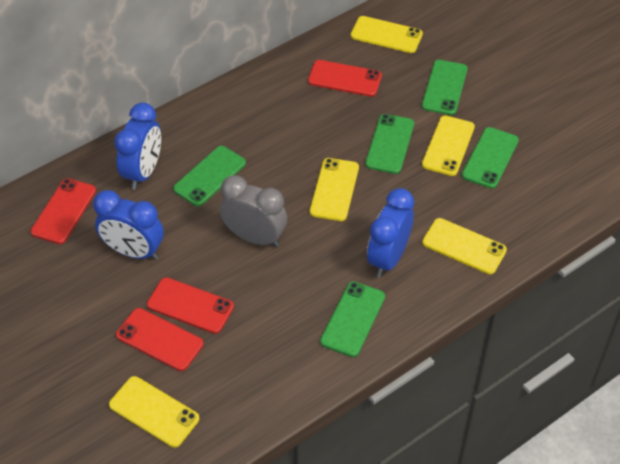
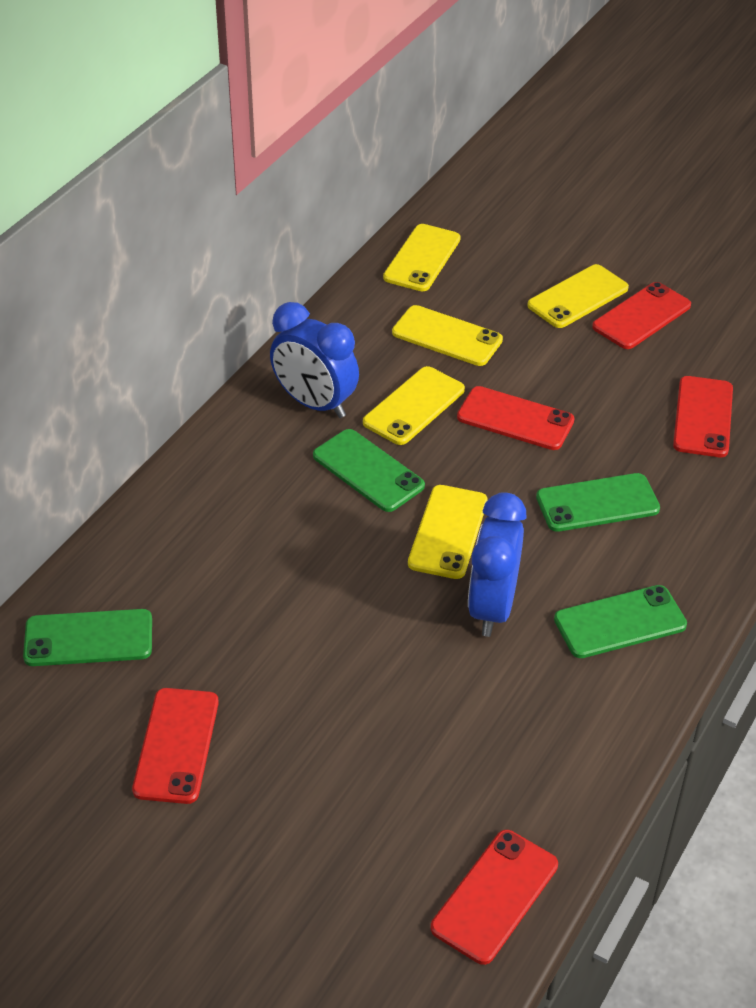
blue clock: 3 -> 2
green phone: 5 -> 4
grey clock: 1 -> 0
red phone: 4 -> 5

